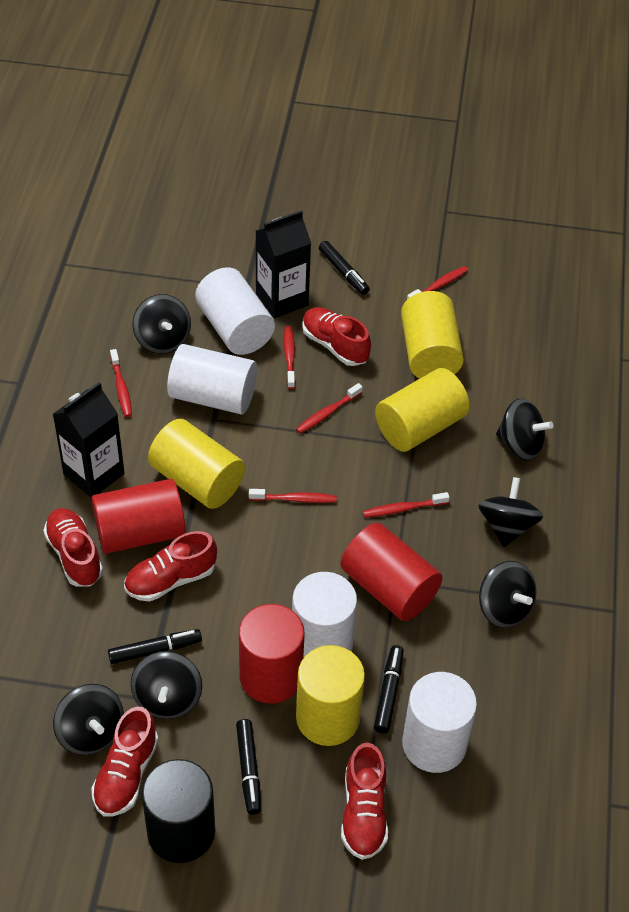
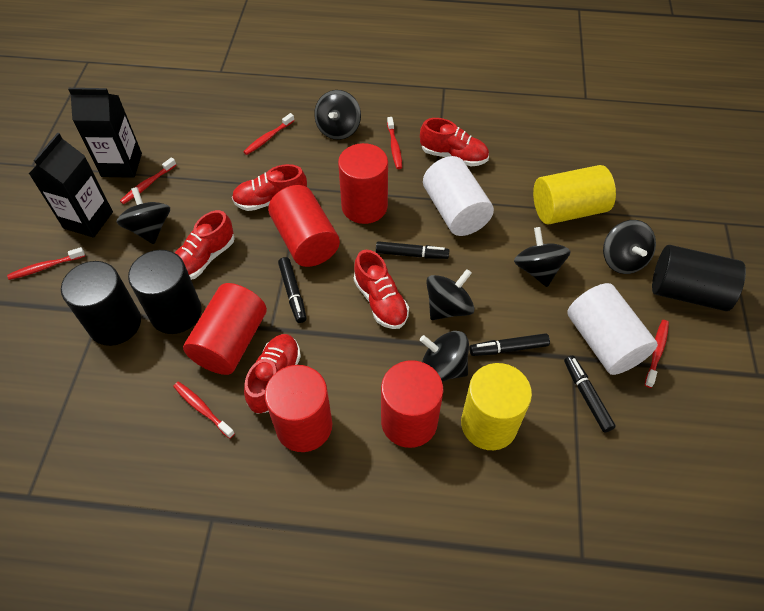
black cylinder: 1 -> 3
red cylinder: 3 -> 5
white cylinder: 4 -> 2
yellow cylinder: 4 -> 2

